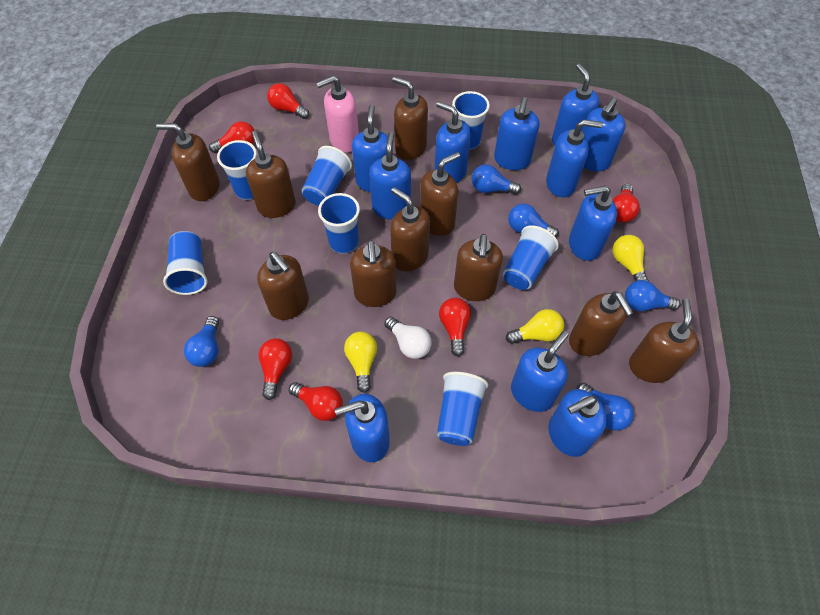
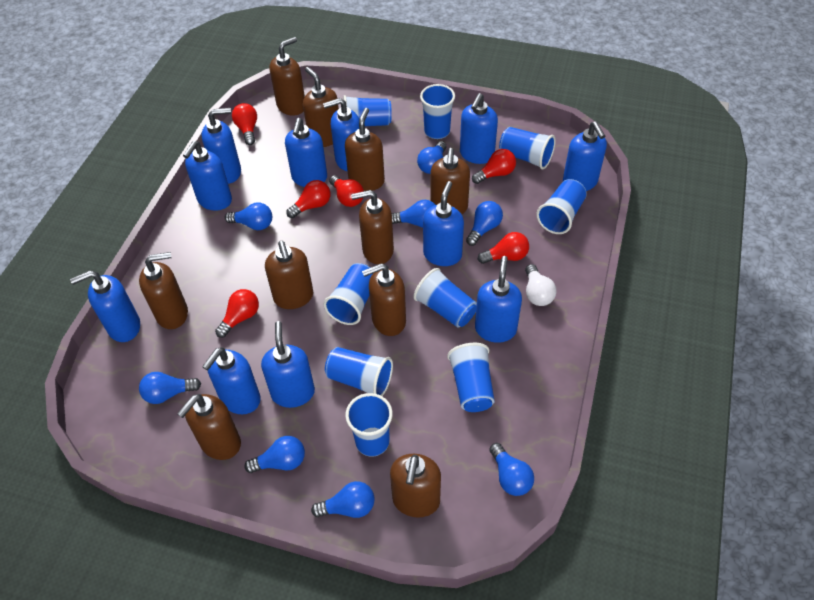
blue cup: 7 -> 9
blue light bulb: 5 -> 8
pink soap dispenser: 1 -> 0
yellow light bulb: 3 -> 0

